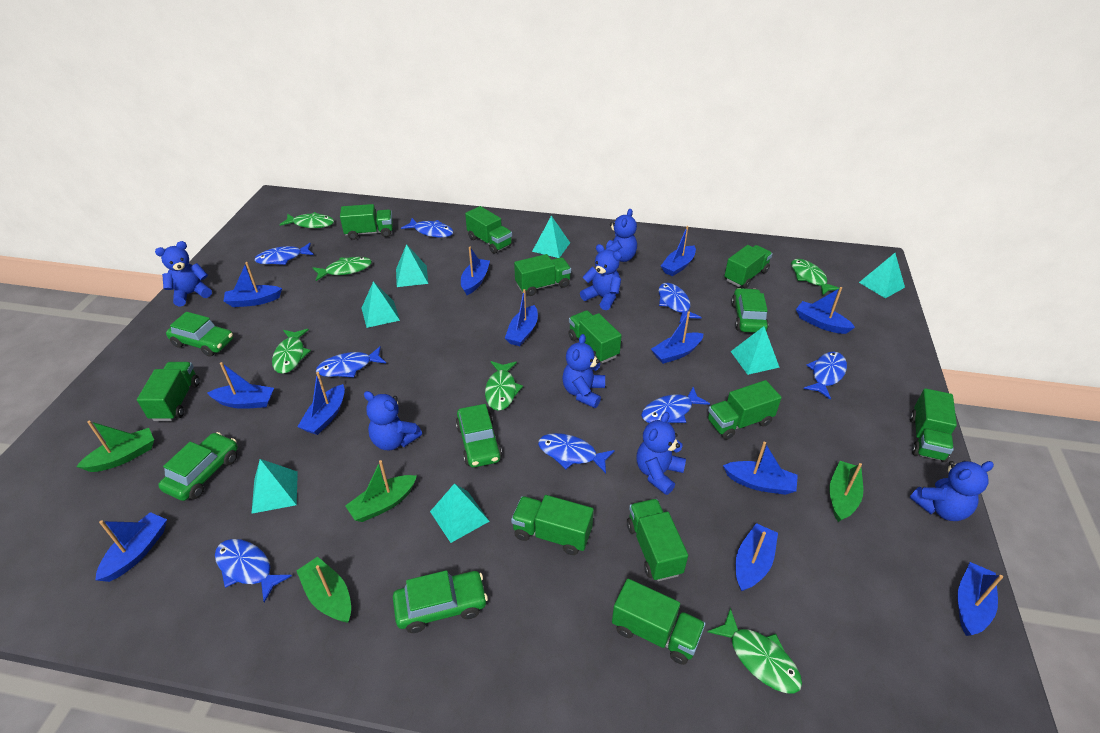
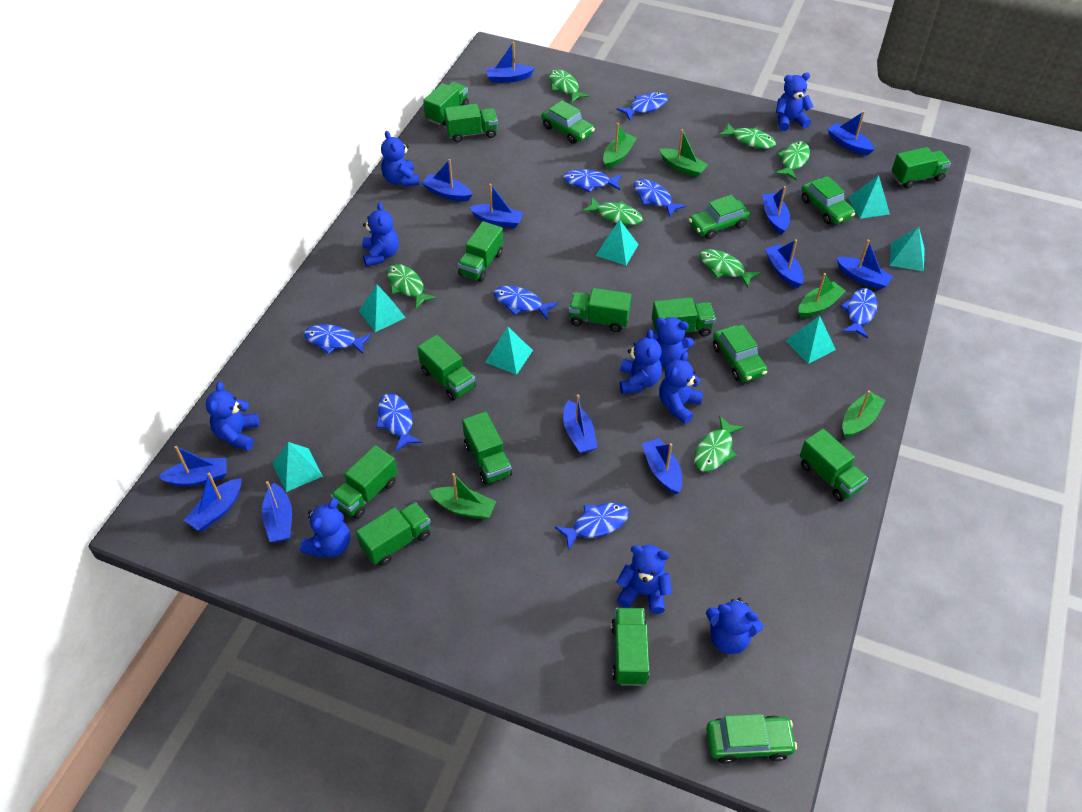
blue teddy bear: 7 -> 10
green boat: 4 -> 5
green fish: 6 -> 7
green truck: 11 -> 12

